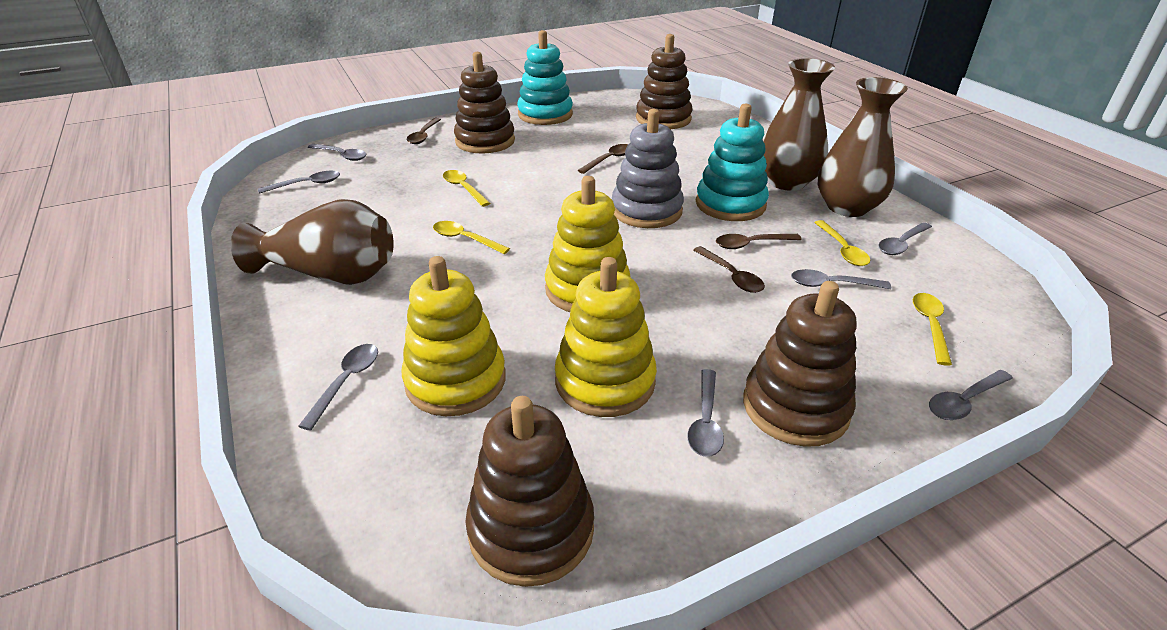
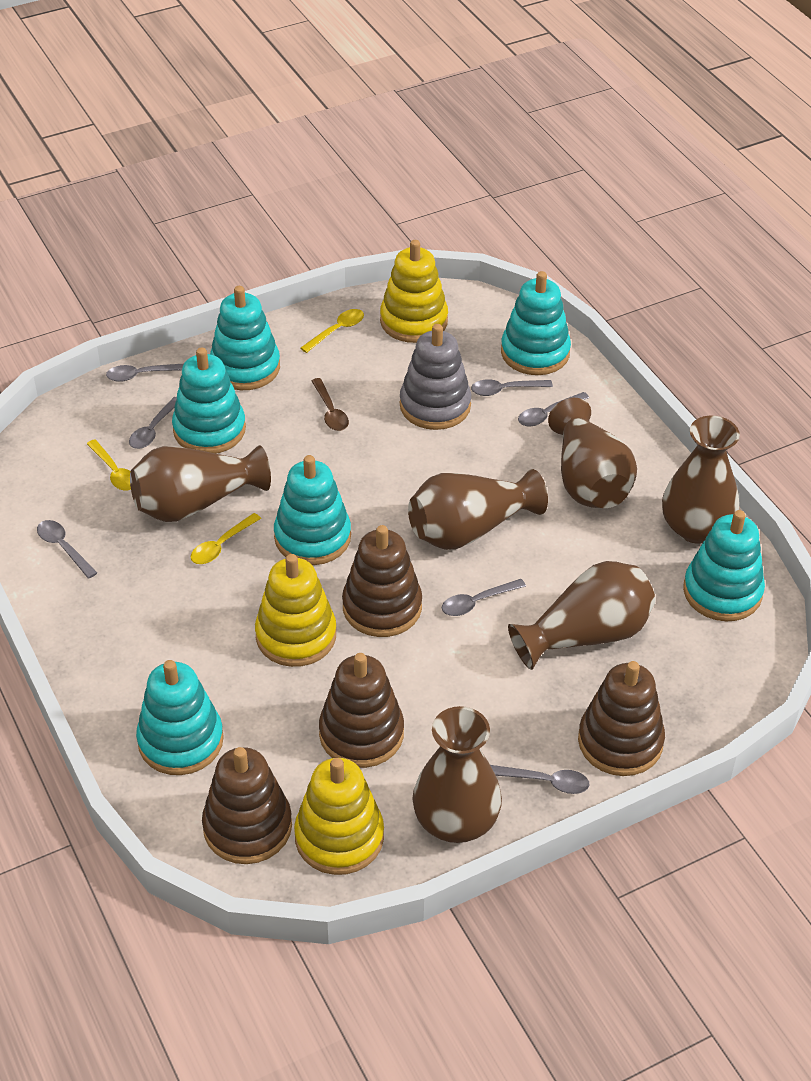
brown spoon: 4 -> 1
brown vase: 3 -> 6
turquoise stacking toy: 2 -> 6
yellow spoon: 4 -> 3

